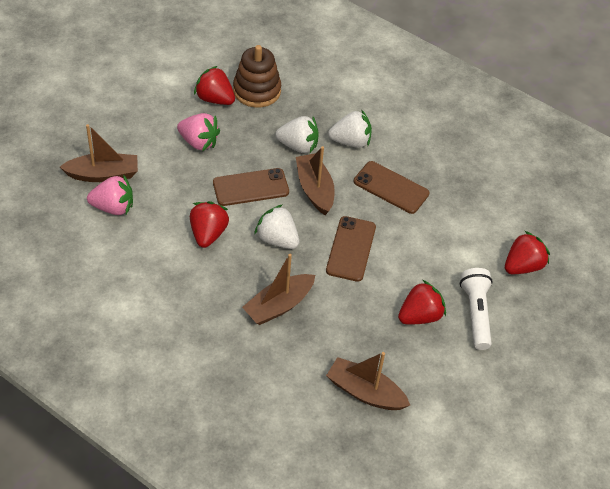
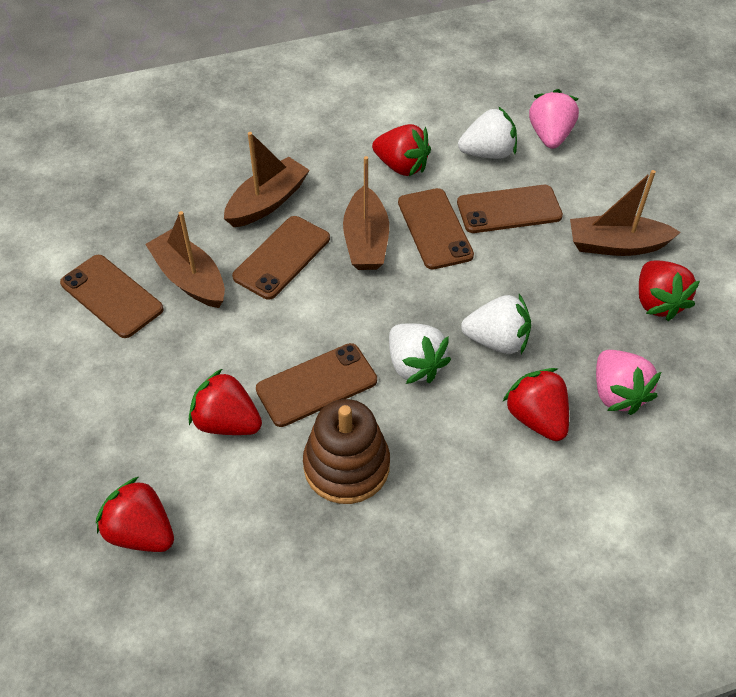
brown phone: 3 -> 5
red strawberry: 4 -> 5
white flashlight: 1 -> 0

